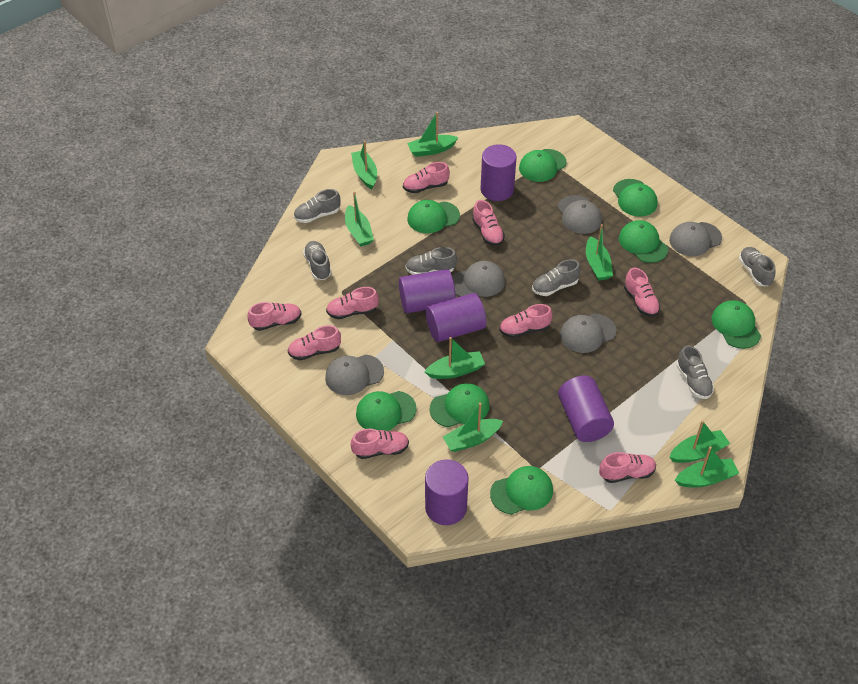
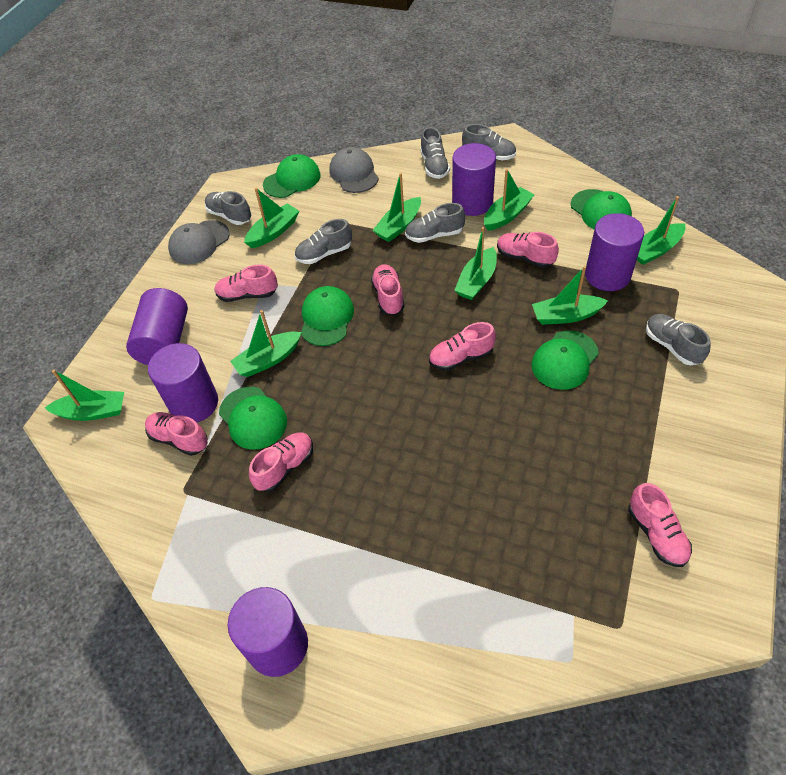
green cap: 8 -> 5
grey cap: 5 -> 2
pink shoe: 9 -> 7

